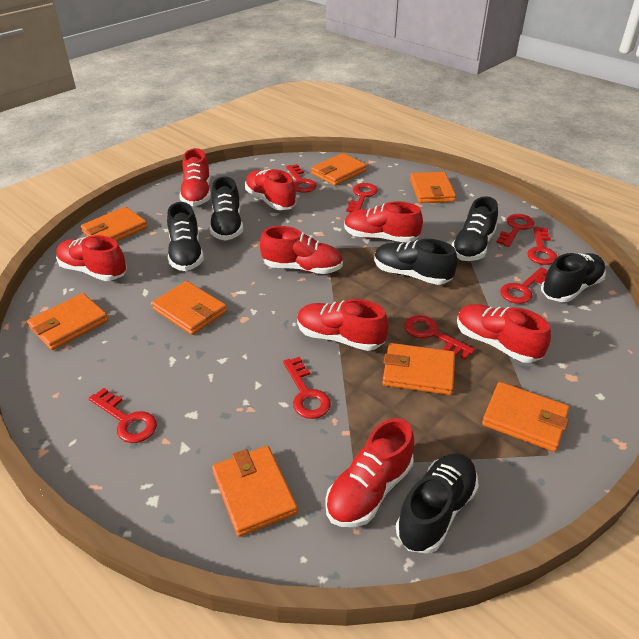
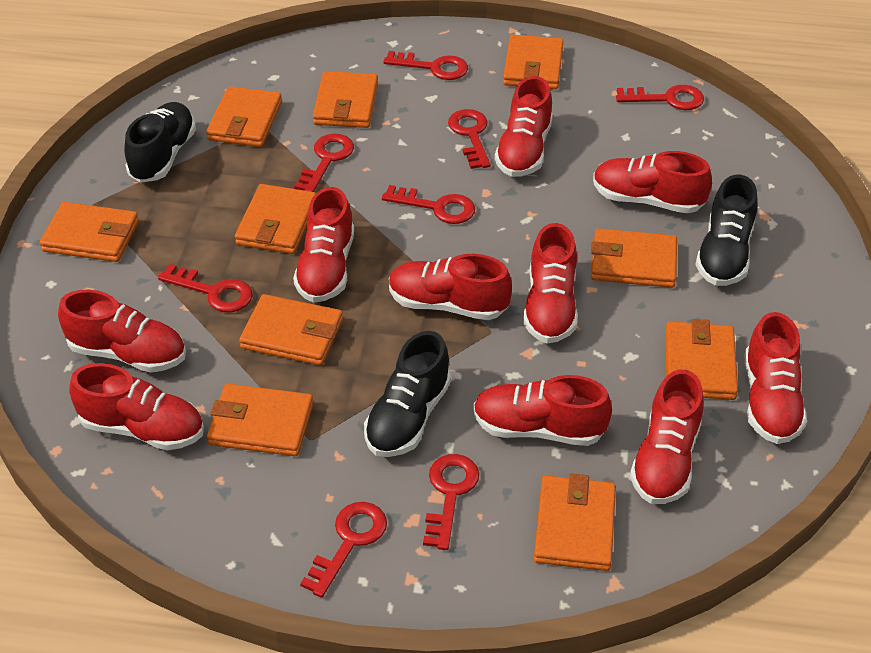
black shoe: 6 -> 3
orange wallet: 8 -> 10
red shoe: 8 -> 10

